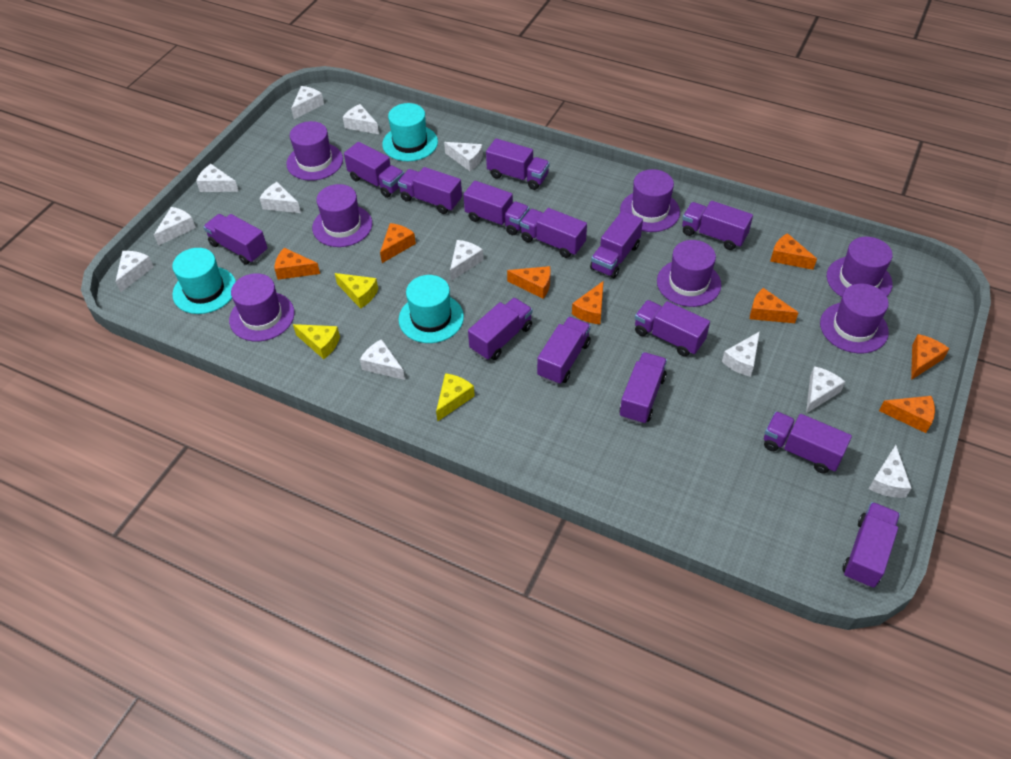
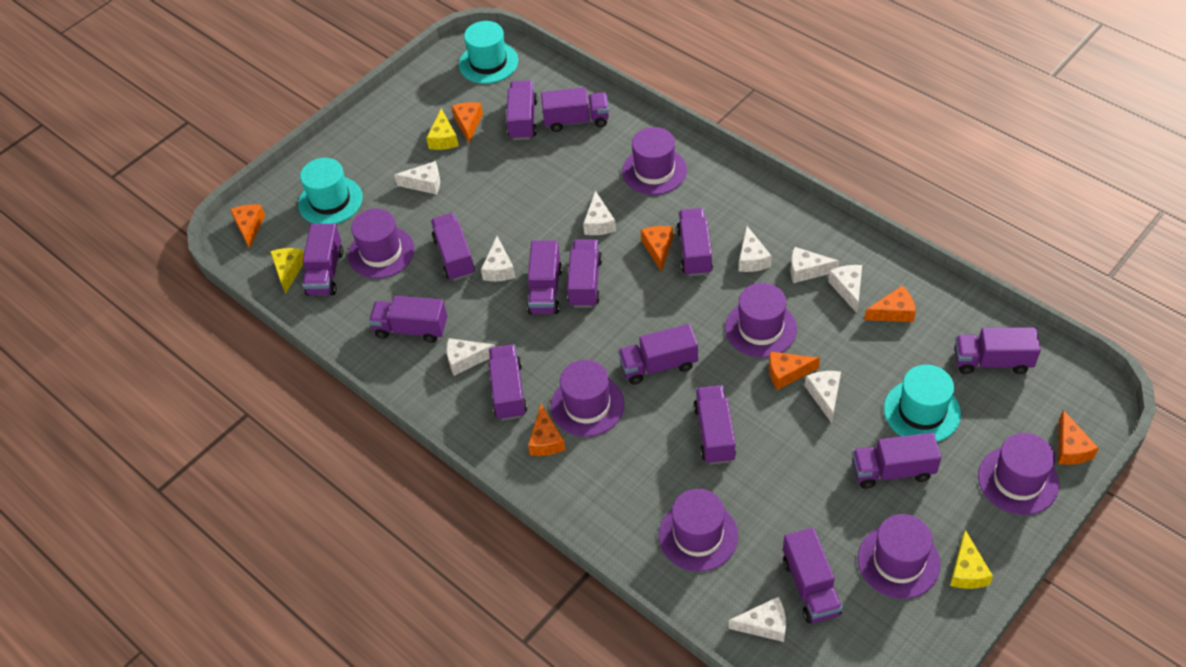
orange cheese: 8 -> 7
white cheese: 12 -> 9

